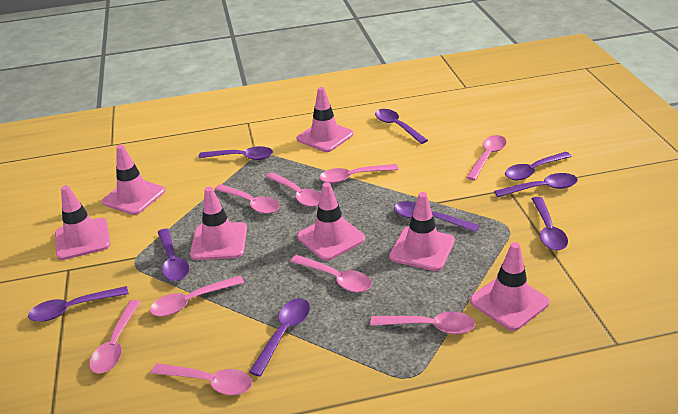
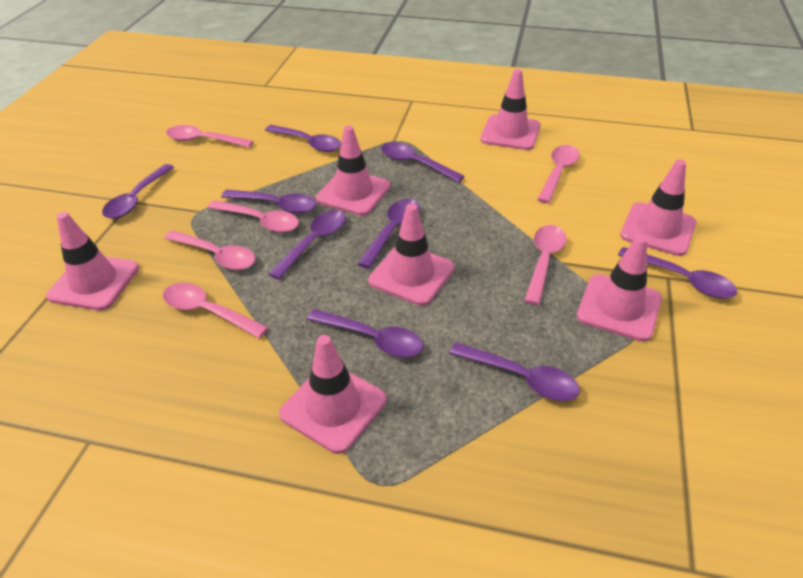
pink spoon: 9 -> 6

